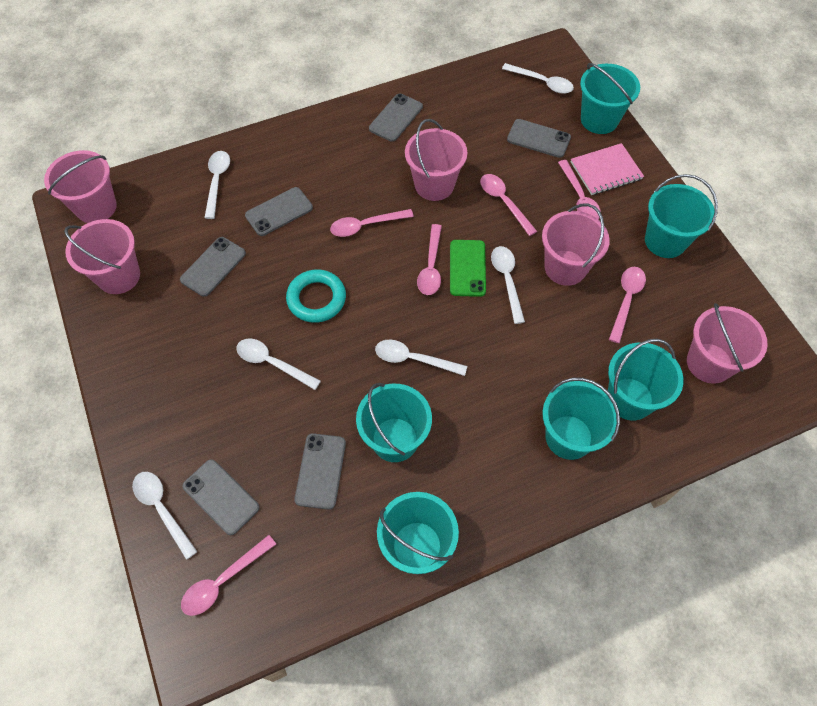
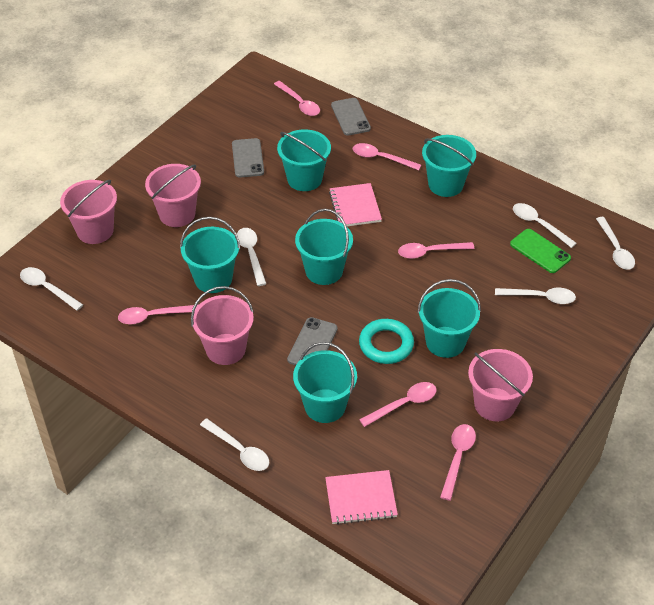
grey phone: 6 -> 3
pink bucket: 5 -> 4
pink notebook: 1 -> 2

